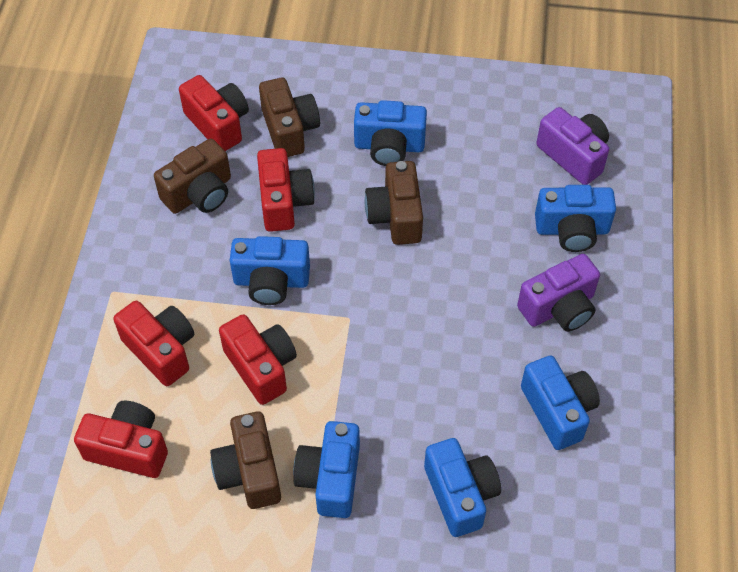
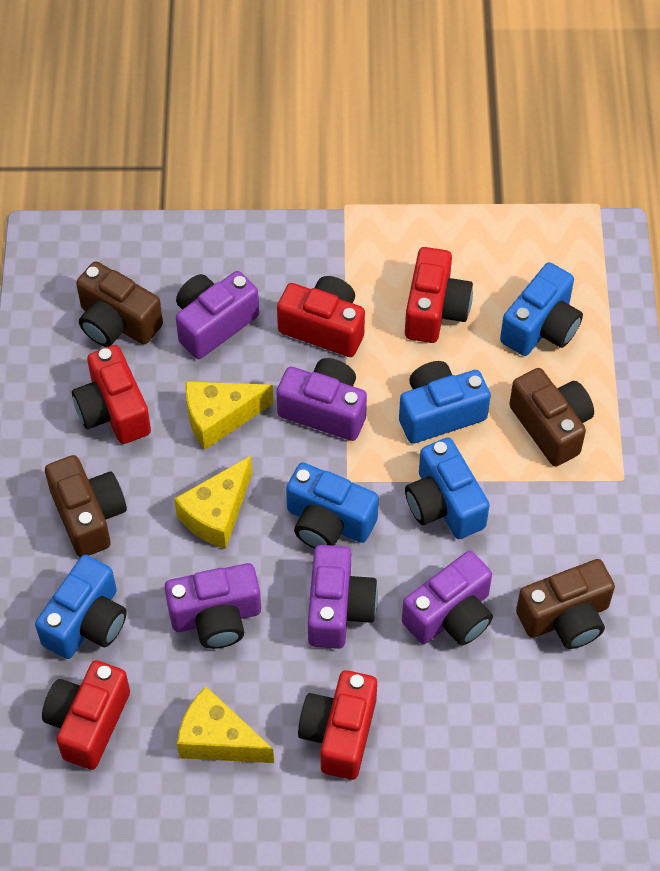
blue camera: 6 -> 5
purple camera: 2 -> 5
yellow cheese: 0 -> 3

